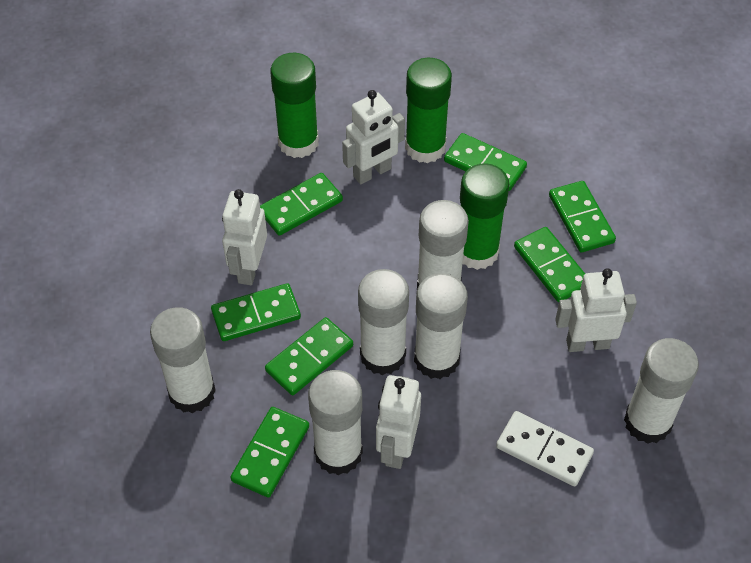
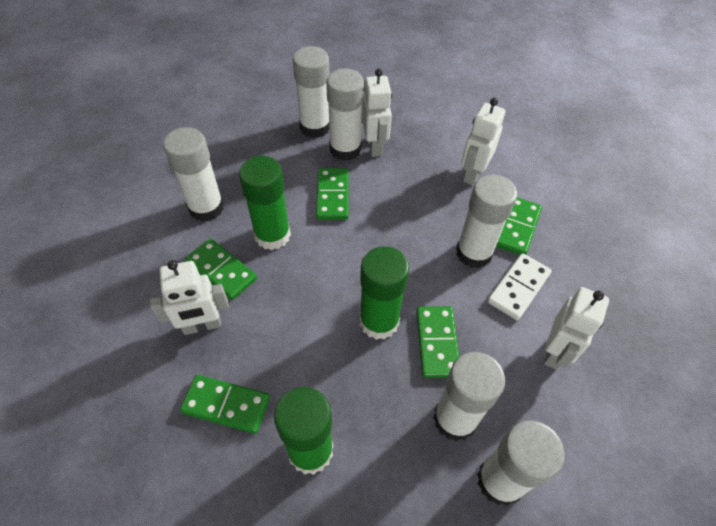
green domino: 7 -> 5

